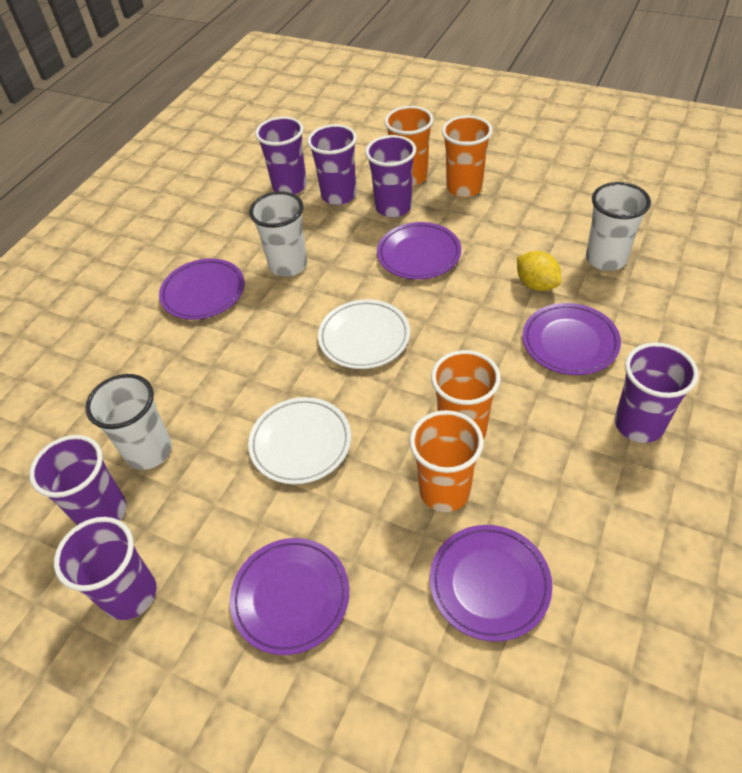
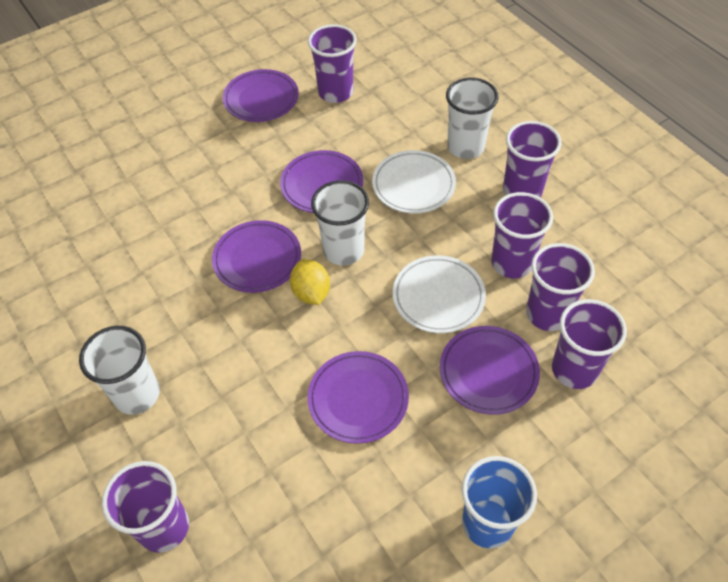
blue cup: 0 -> 1
orange cup: 4 -> 0

